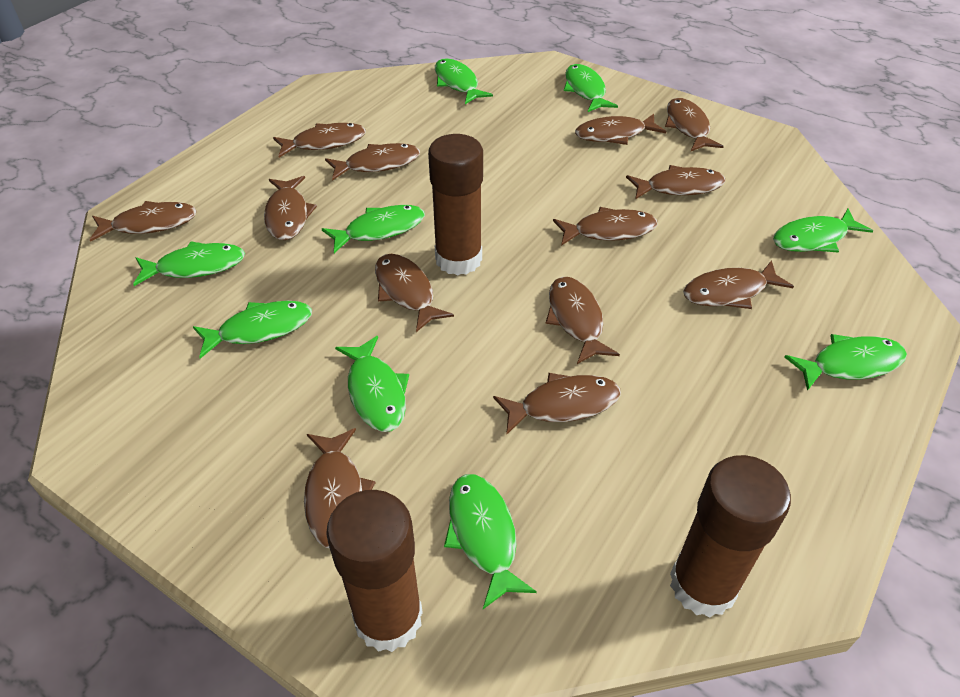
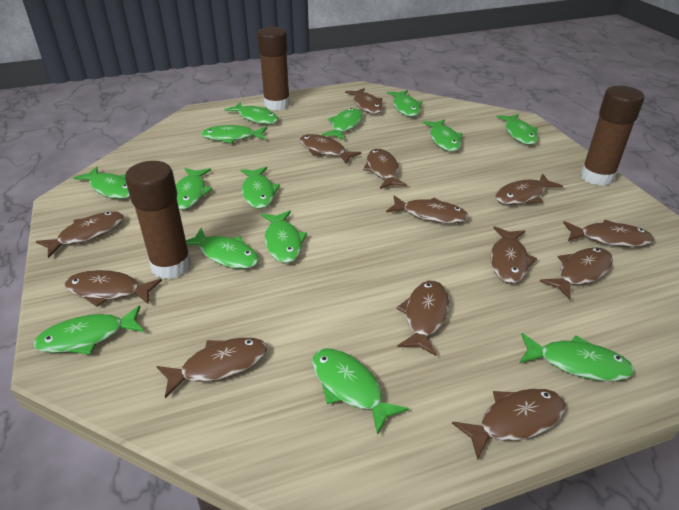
green fish: 9 -> 14

